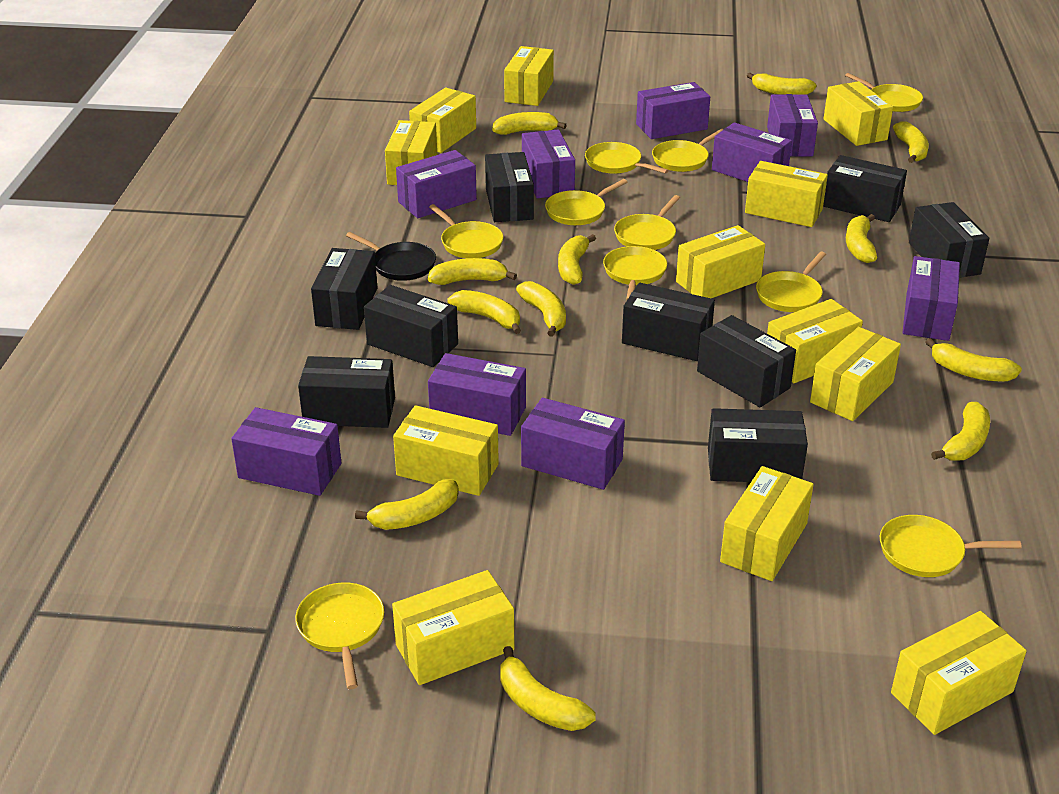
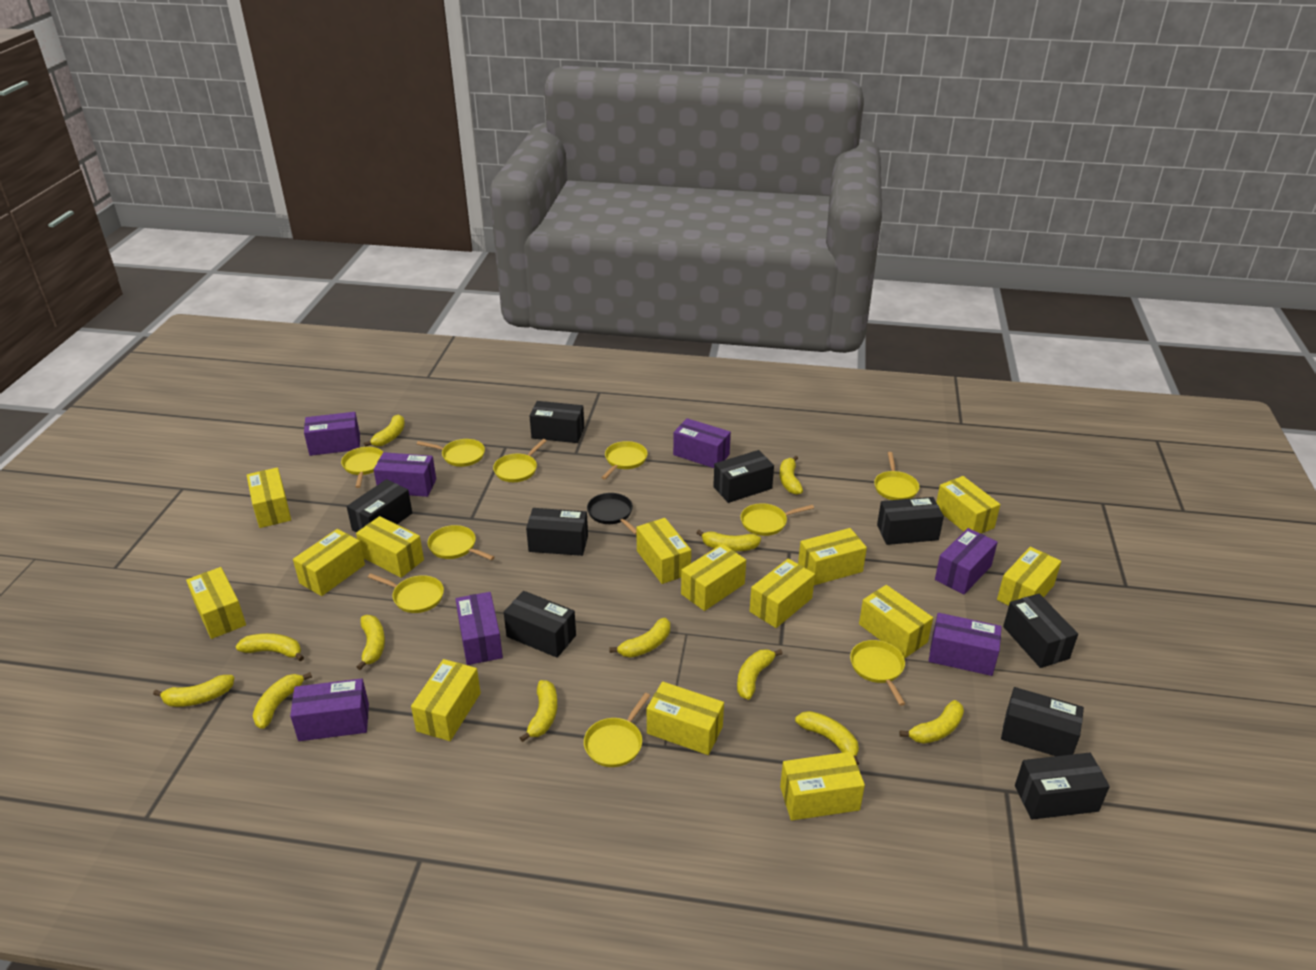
purple box: 9 -> 7
yellow box: 12 -> 14

